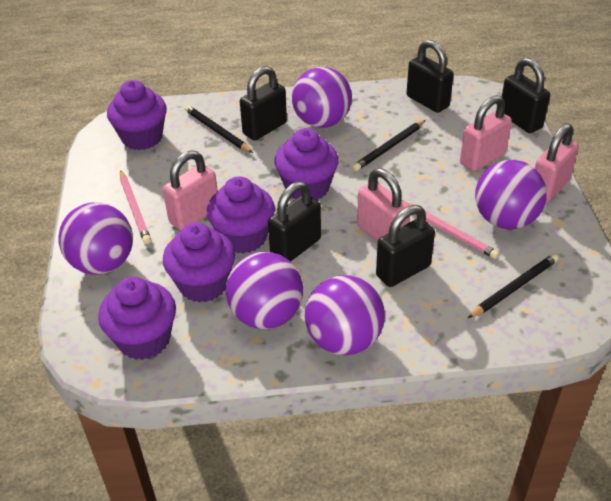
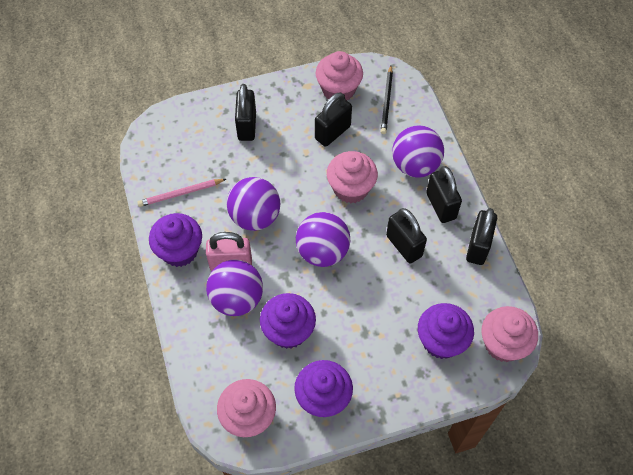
black pencil: 3 -> 1
pink cupcake: 0 -> 4
pink padlock: 4 -> 1
pink pencil: 2 -> 1
purple ball: 5 -> 4
purple cupcake: 5 -> 4

